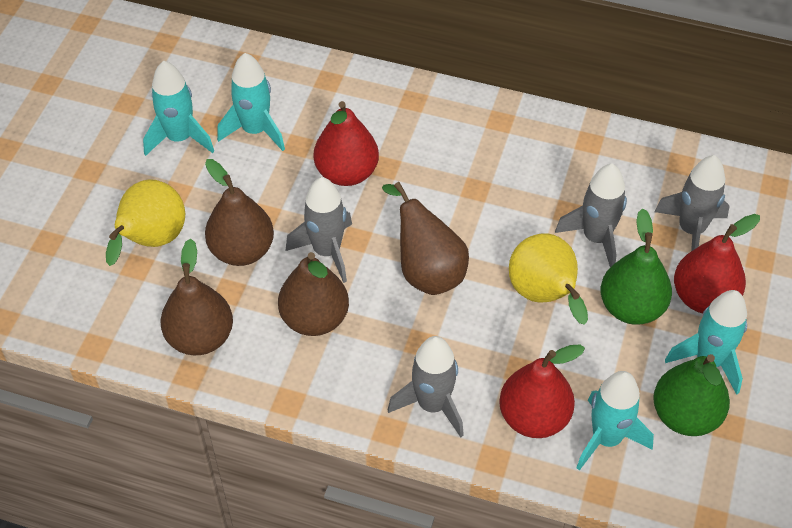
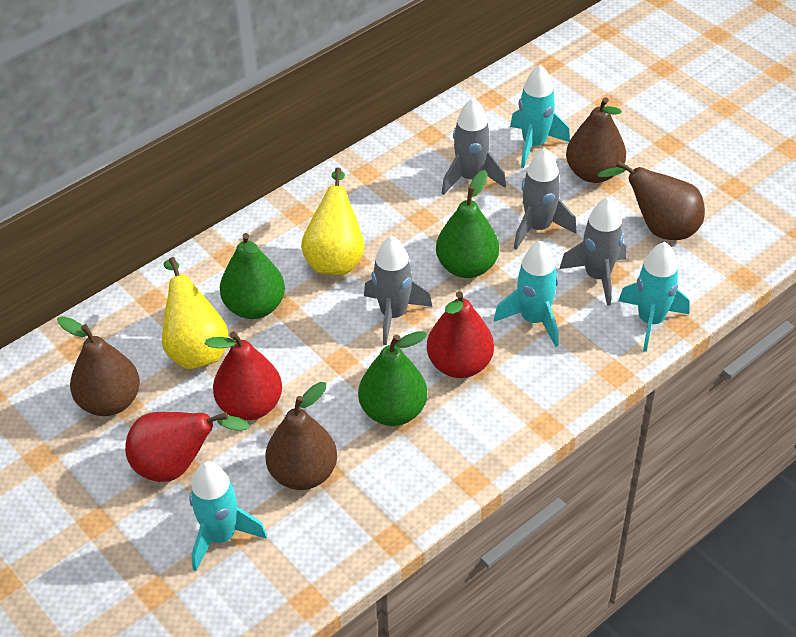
green pear: 2 -> 3

